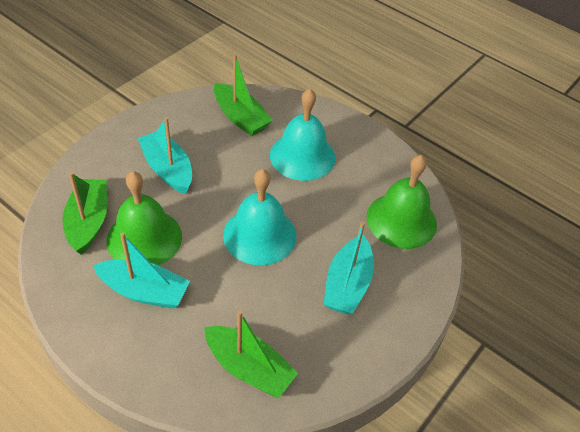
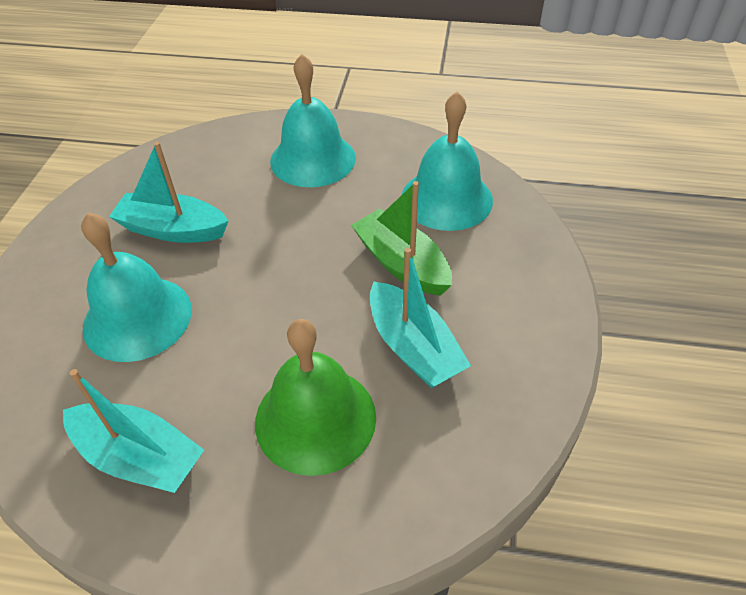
green bell: 2 -> 1
green boat: 3 -> 1
turquoise bell: 2 -> 3

